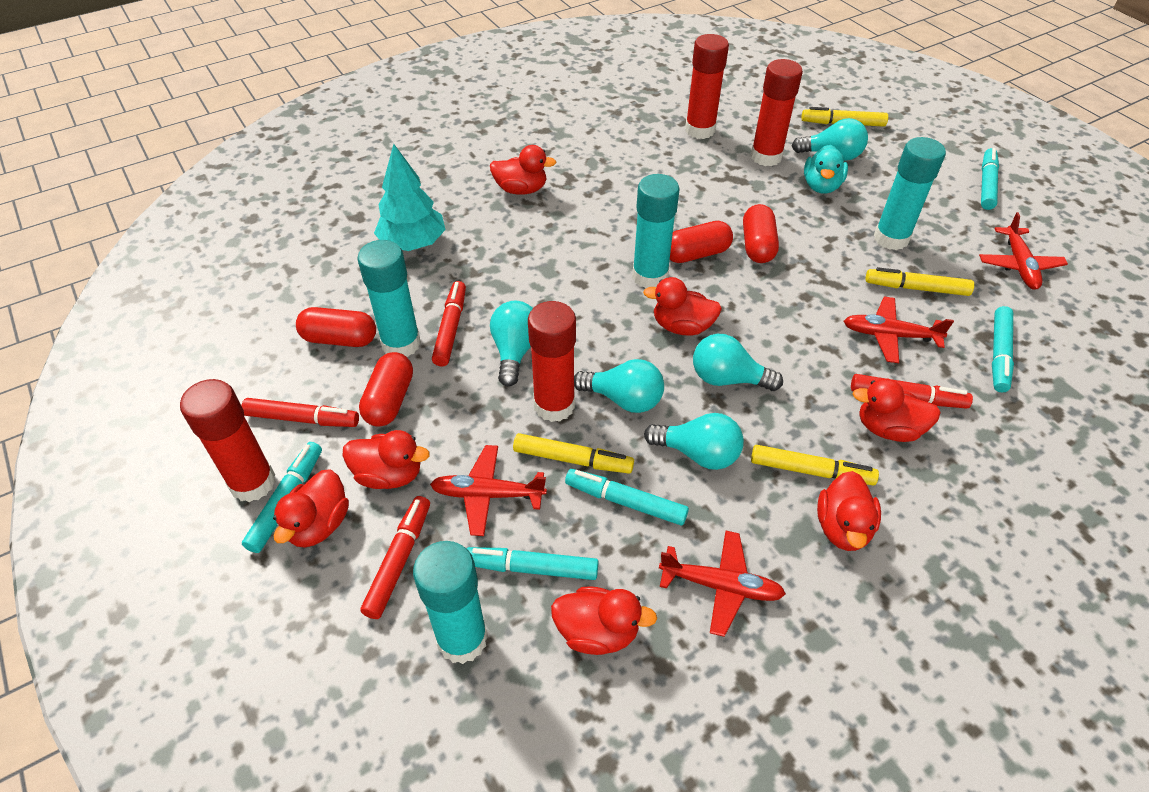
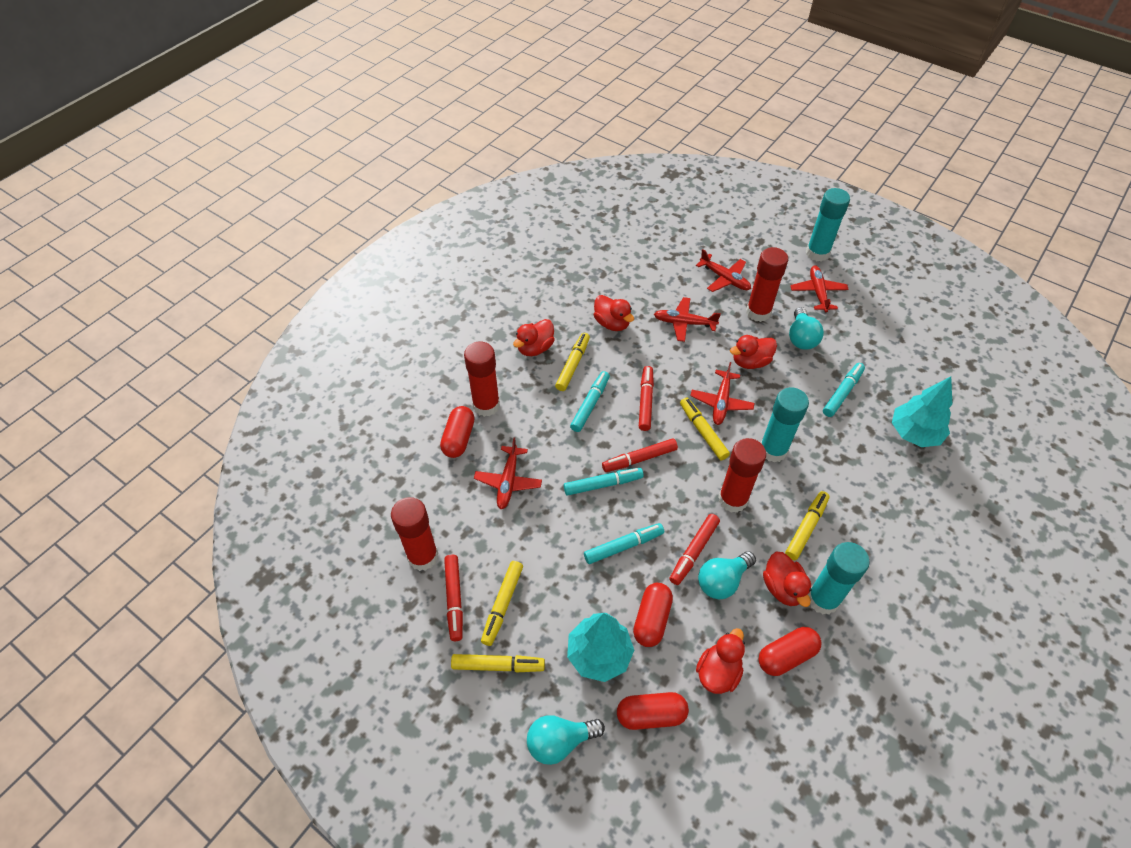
red duck: 7 -> 5
red plane: 4 -> 5
turquoise duck: 1 -> 0
turquoise glue stick: 4 -> 3
turquoise light bulb: 5 -> 3
turquoise marker: 5 -> 4
turquoise tree: 1 -> 2
yellow marker: 4 -> 5

